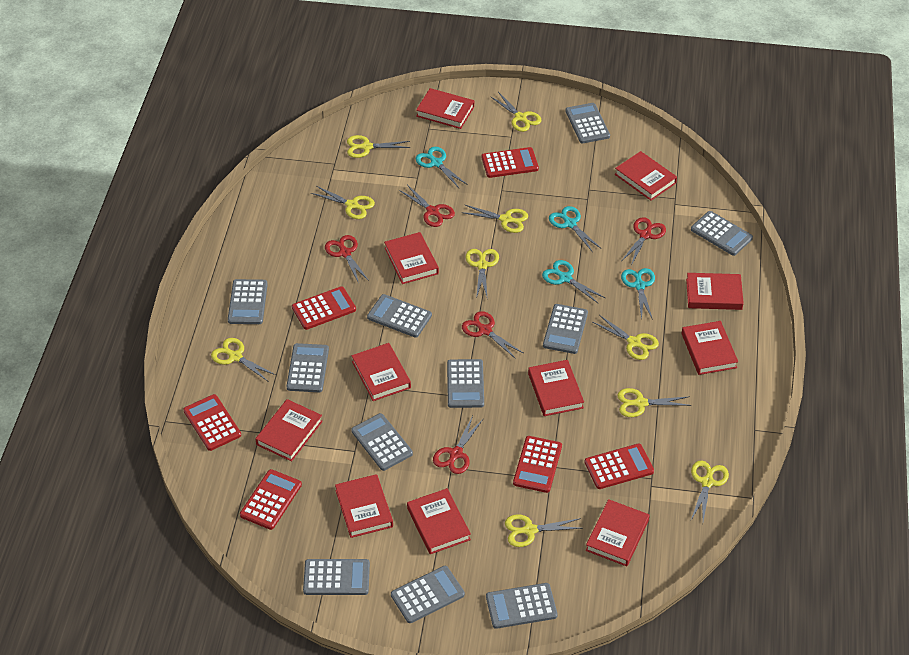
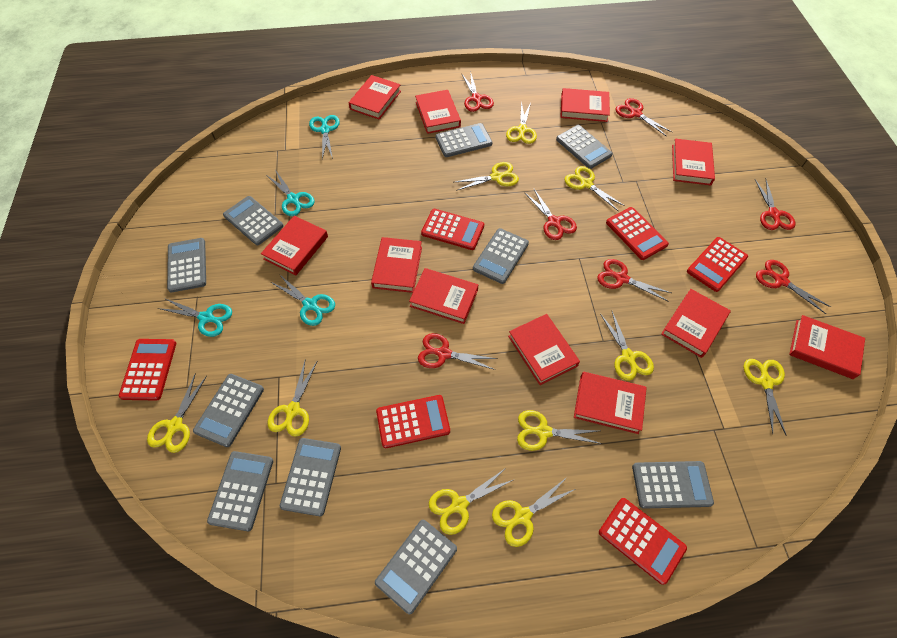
grey calculator: 11 -> 10
red scissors: 5 -> 7

